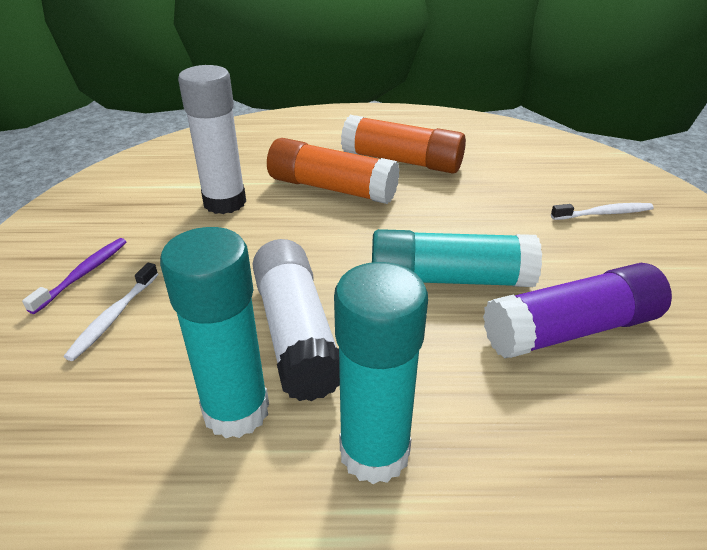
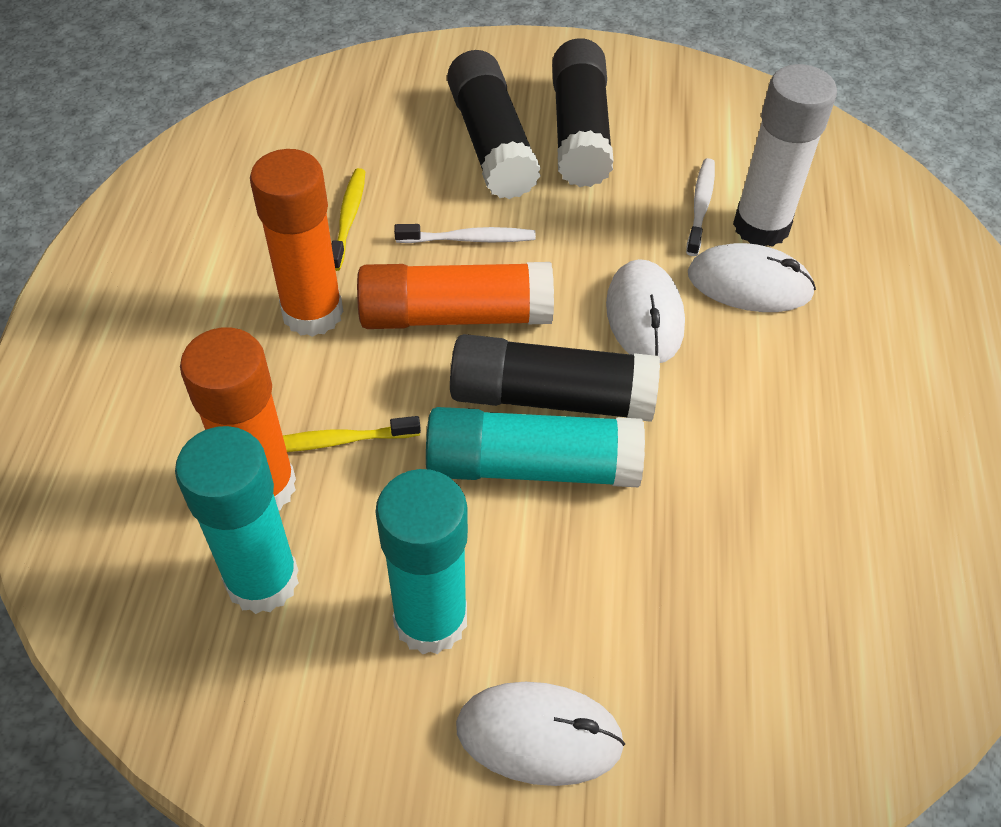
black glue stick: 0 -> 3
orange glue stick: 2 -> 3
purple glue stick: 1 -> 0
purple toothbrush: 1 -> 0
white glue stick: 2 -> 1
white mouse: 0 -> 3
yellow toothbrush: 0 -> 2

